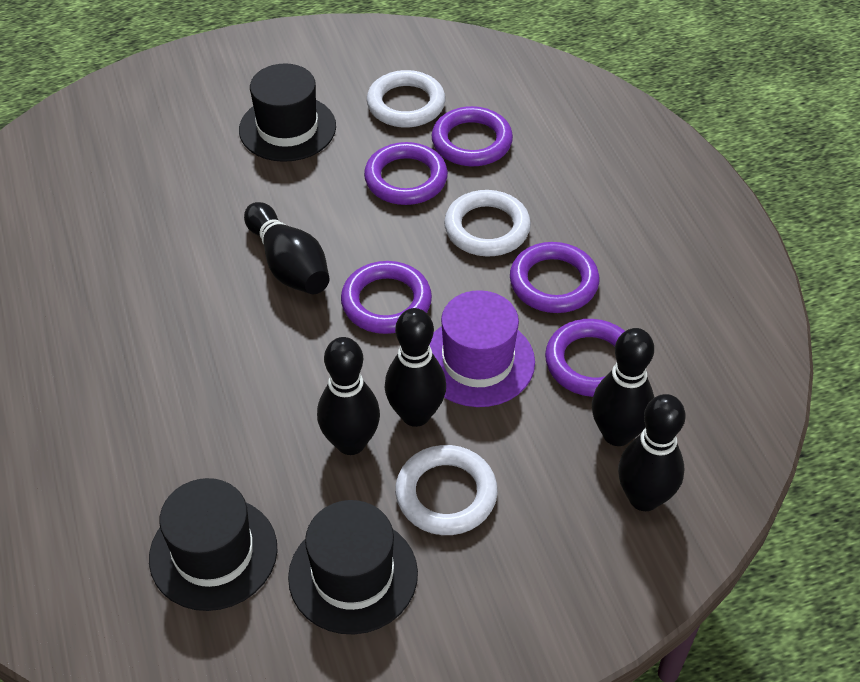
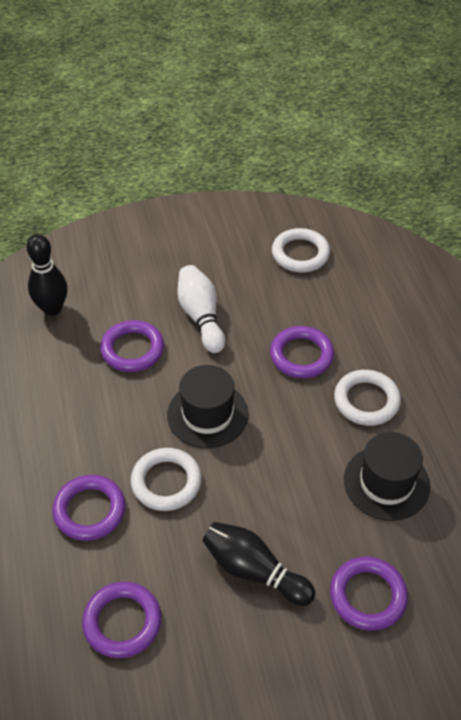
black bowling pin: 5 -> 2
black hat: 3 -> 2
purple hat: 1 -> 0
white bowling pin: 0 -> 1

